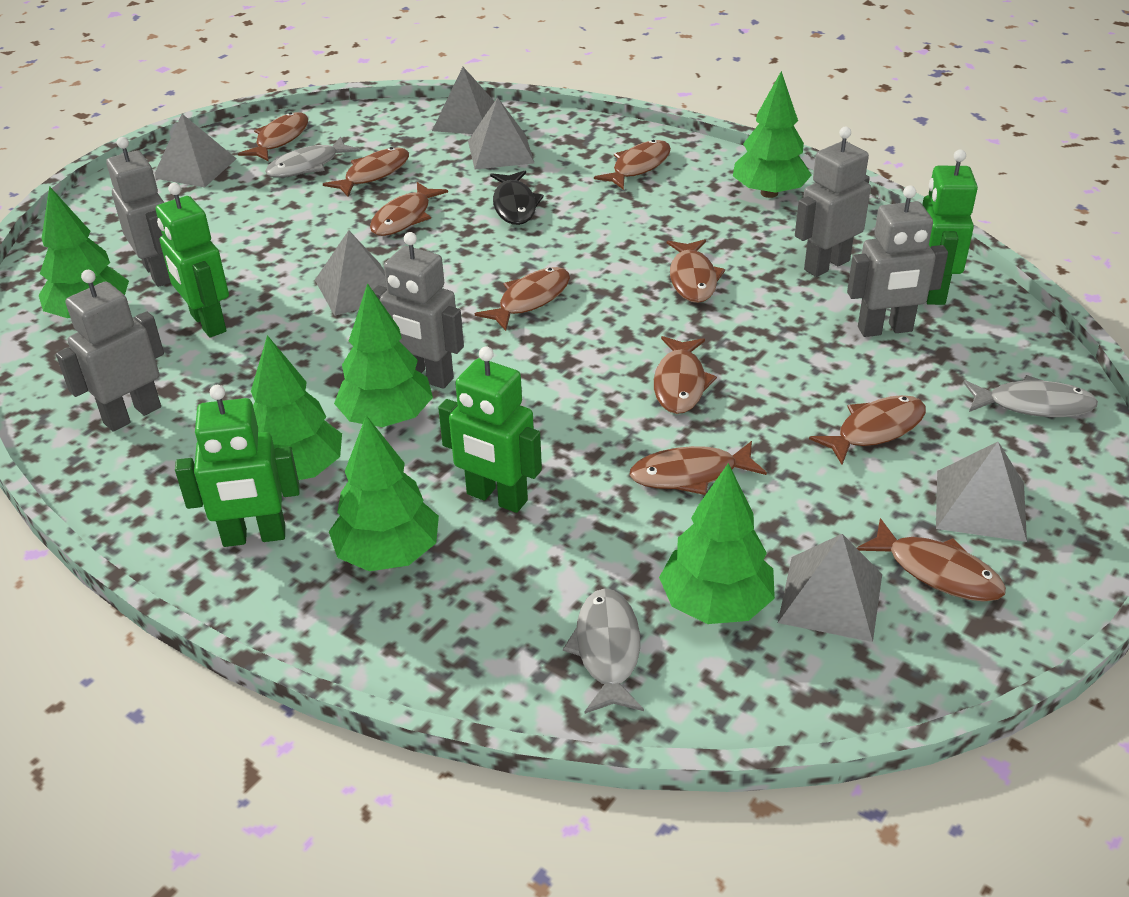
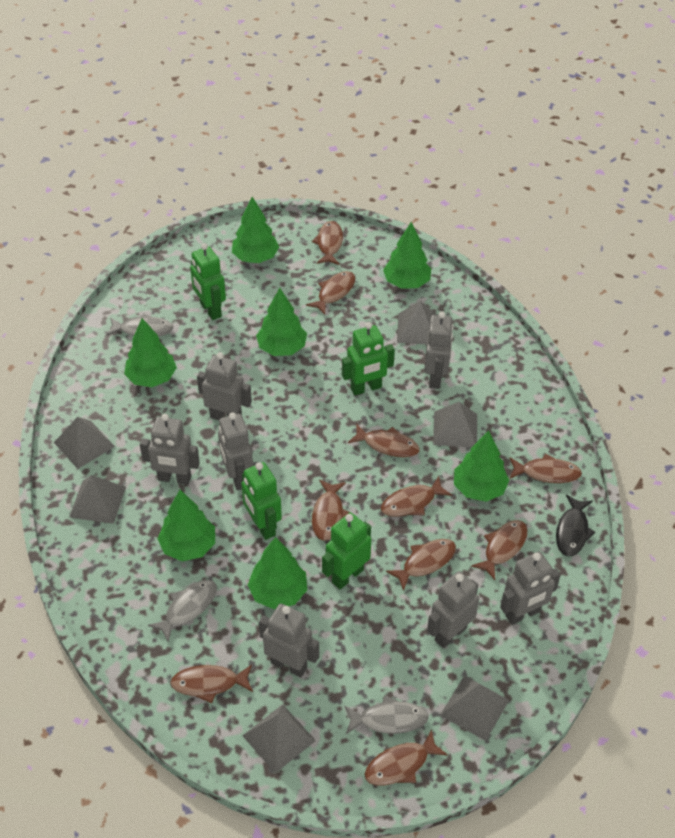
green tree: 6 -> 7
grey robot: 5 -> 7

